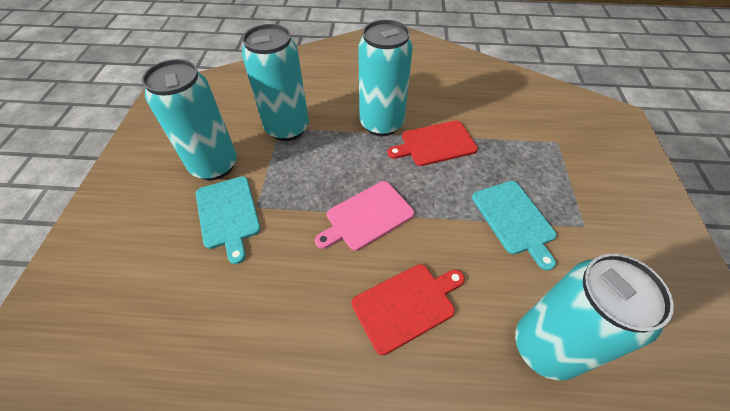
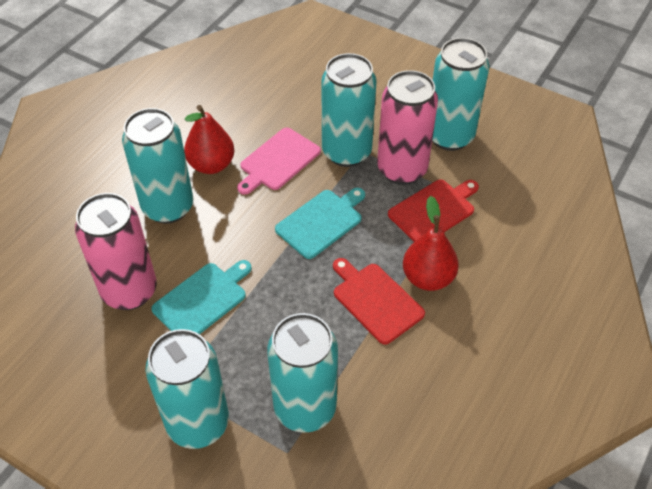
pink can: 0 -> 2
red pear: 0 -> 2
turquoise can: 4 -> 5

